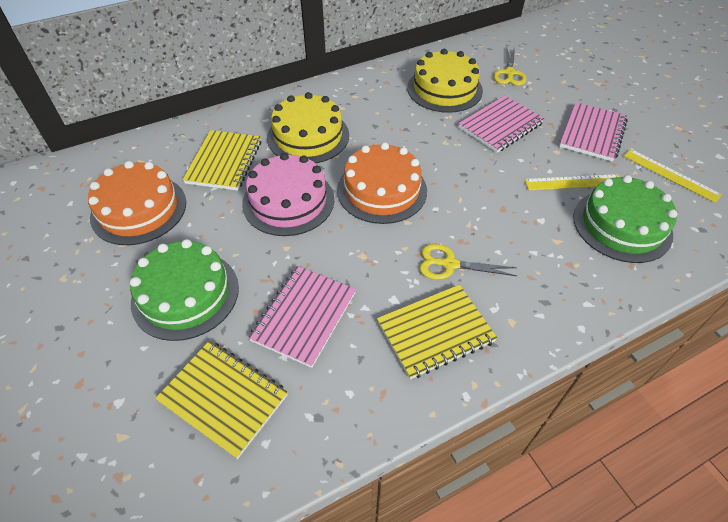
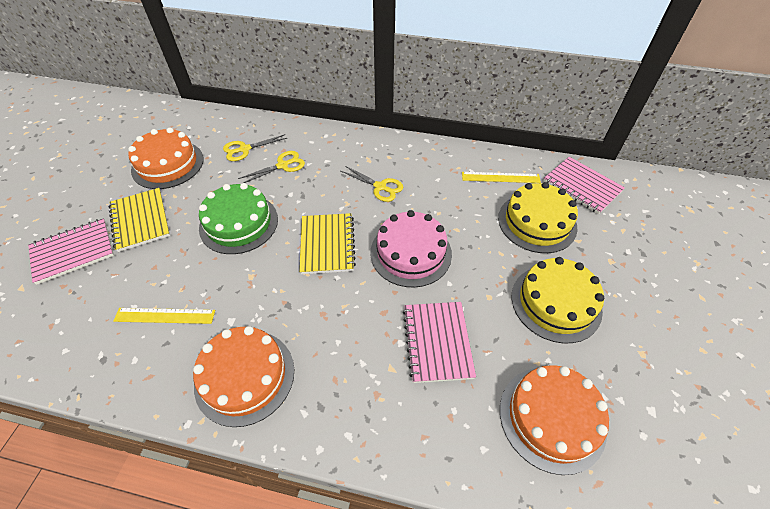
green cake: 2 -> 1
orange cake: 2 -> 3
yellow notebook: 3 -> 2
yellow scissors: 2 -> 3

